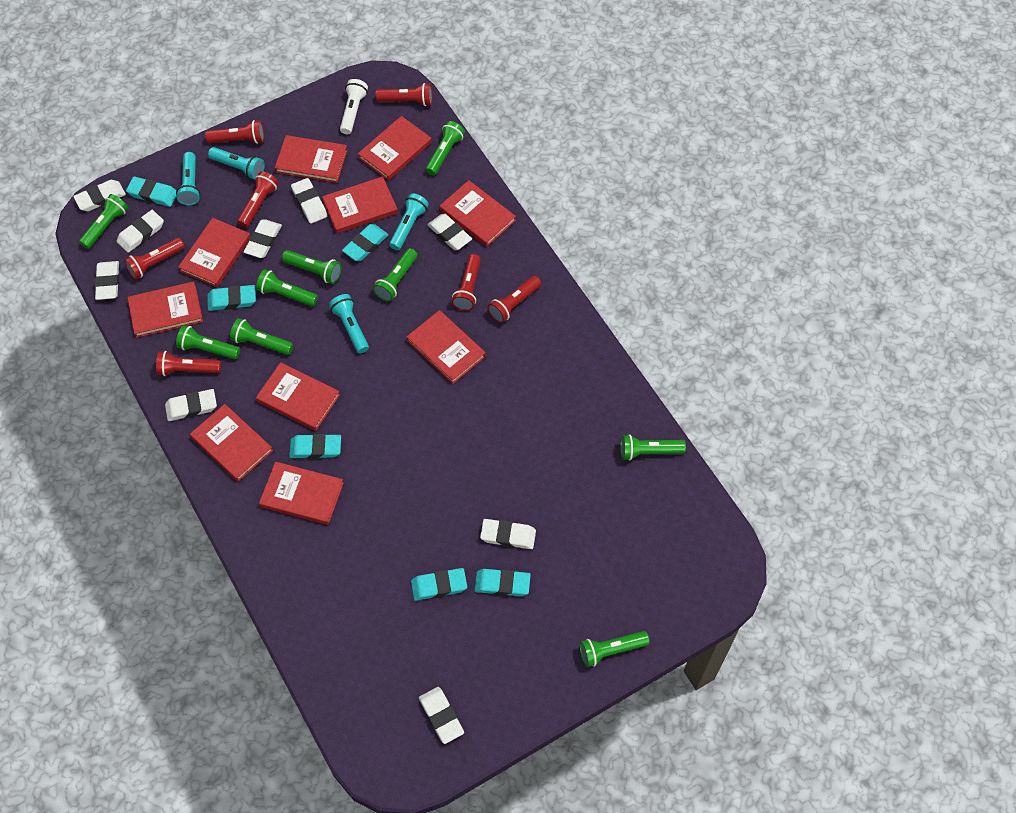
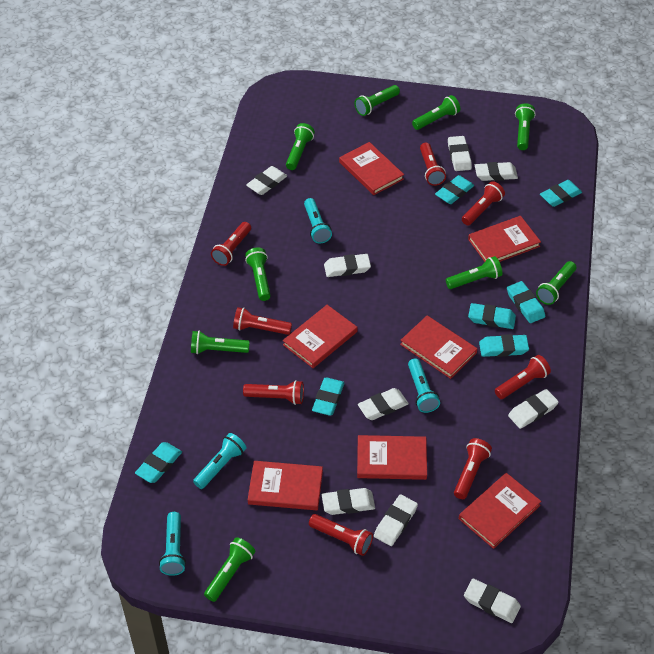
red book: 10 -> 7
red flashlight: 7 -> 8
turquoise eraser: 6 -> 7
white flashlight: 1 -> 0

